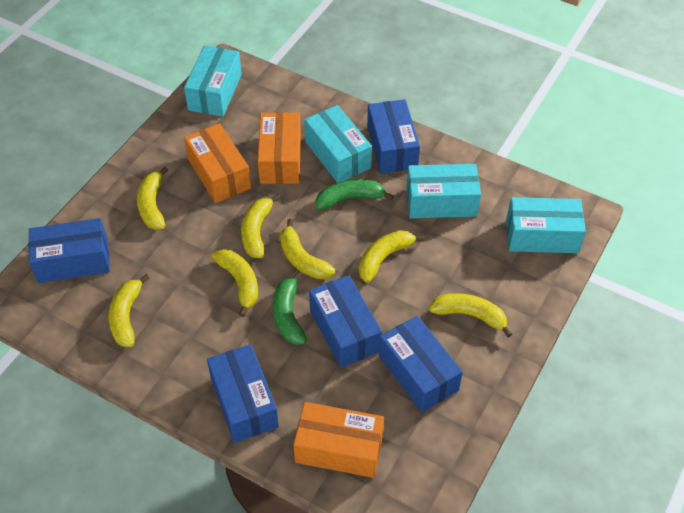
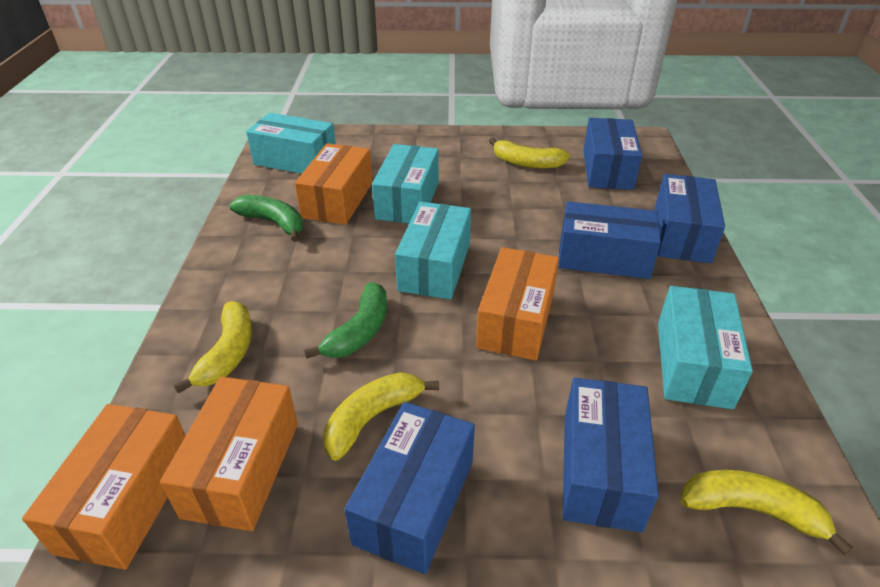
orange box: 3 -> 4
yellow banana: 7 -> 4

